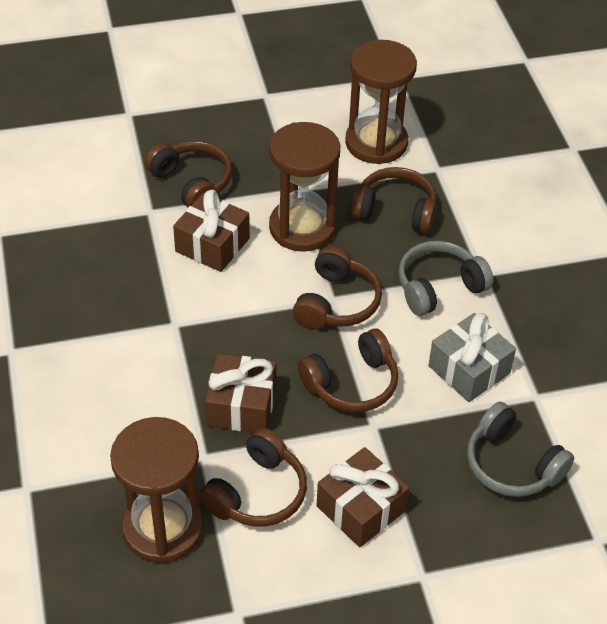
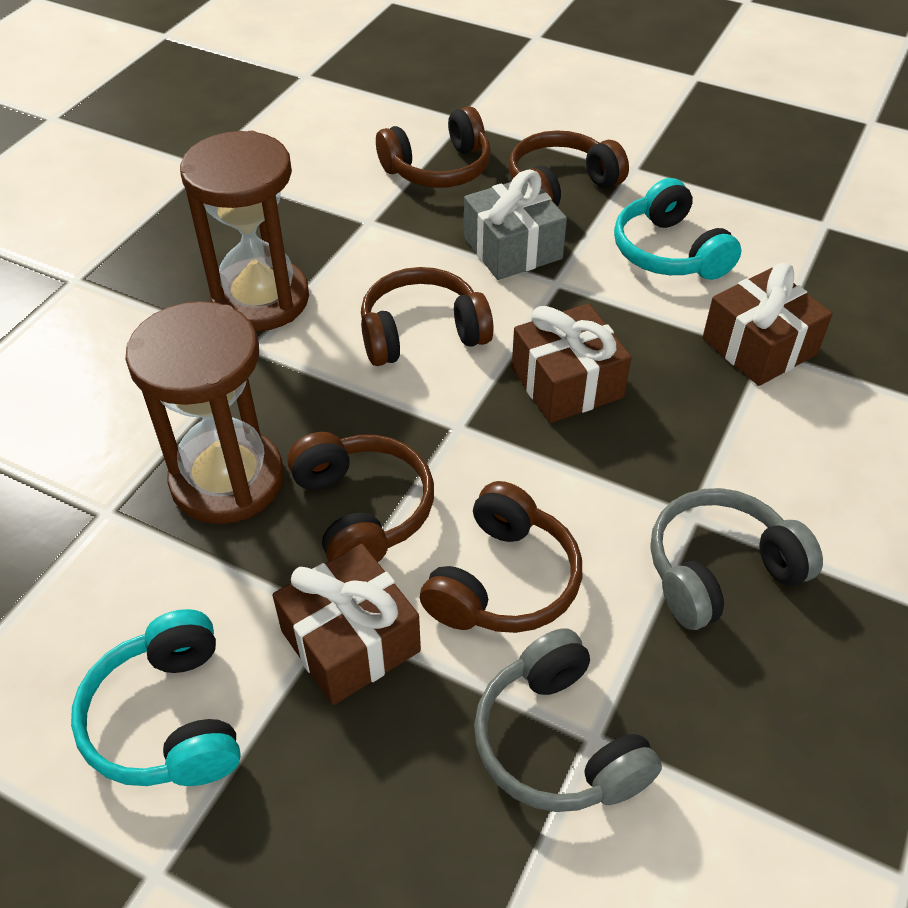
brown hourglass: 3 -> 2
turquoise headphones: 0 -> 2

